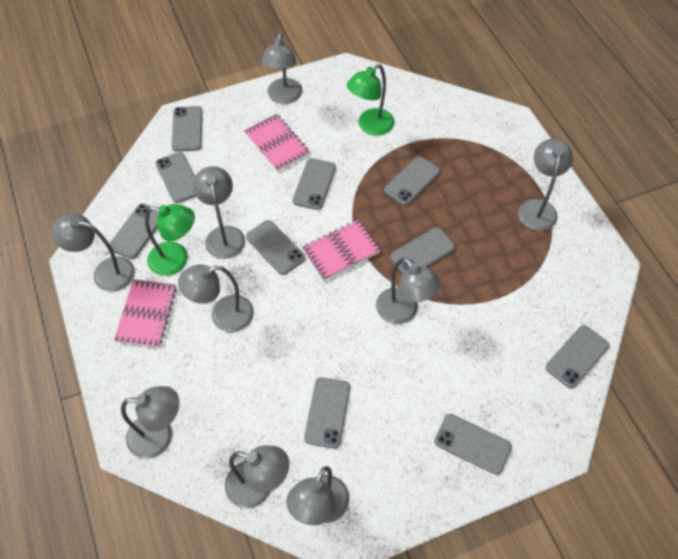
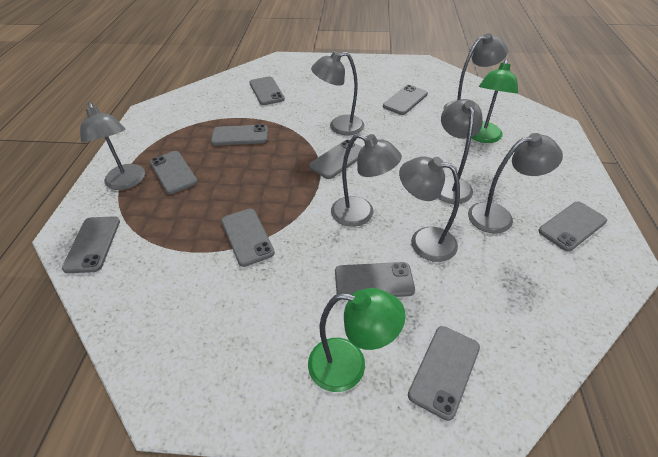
grey lamp: 9 -> 7
pink notebook: 3 -> 0

